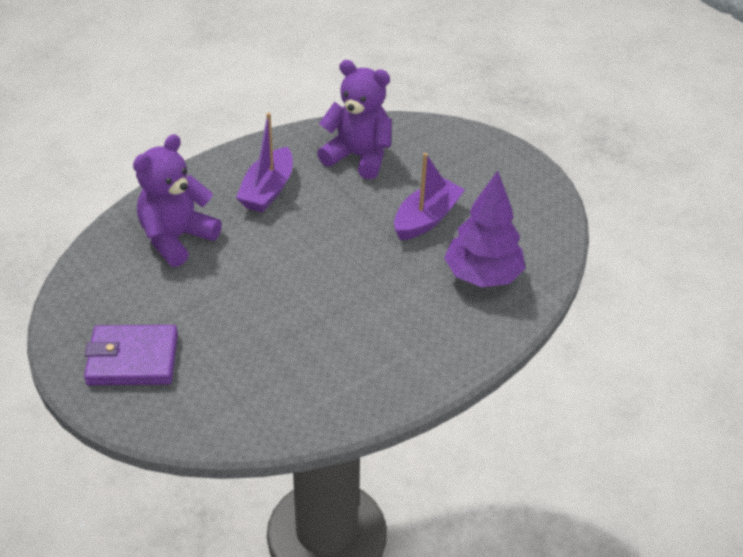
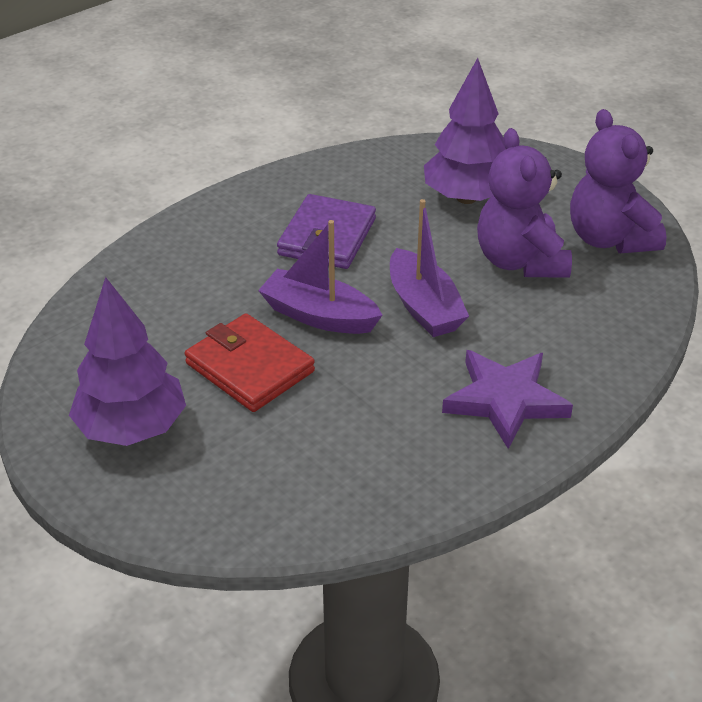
purple star: 0 -> 1
purple tree: 1 -> 2
red wallet: 0 -> 1

